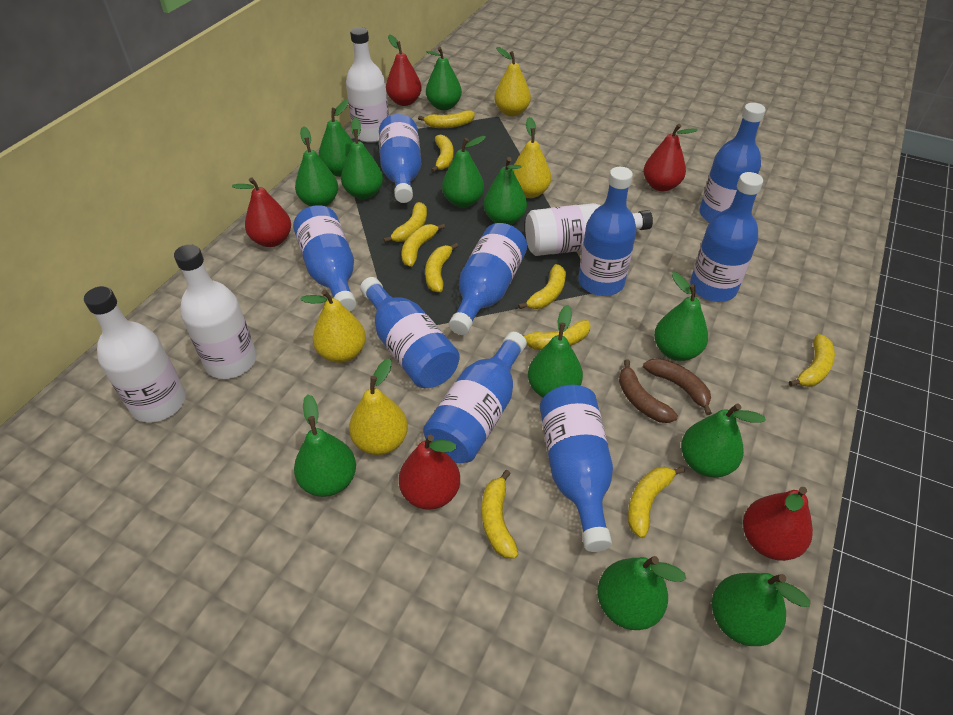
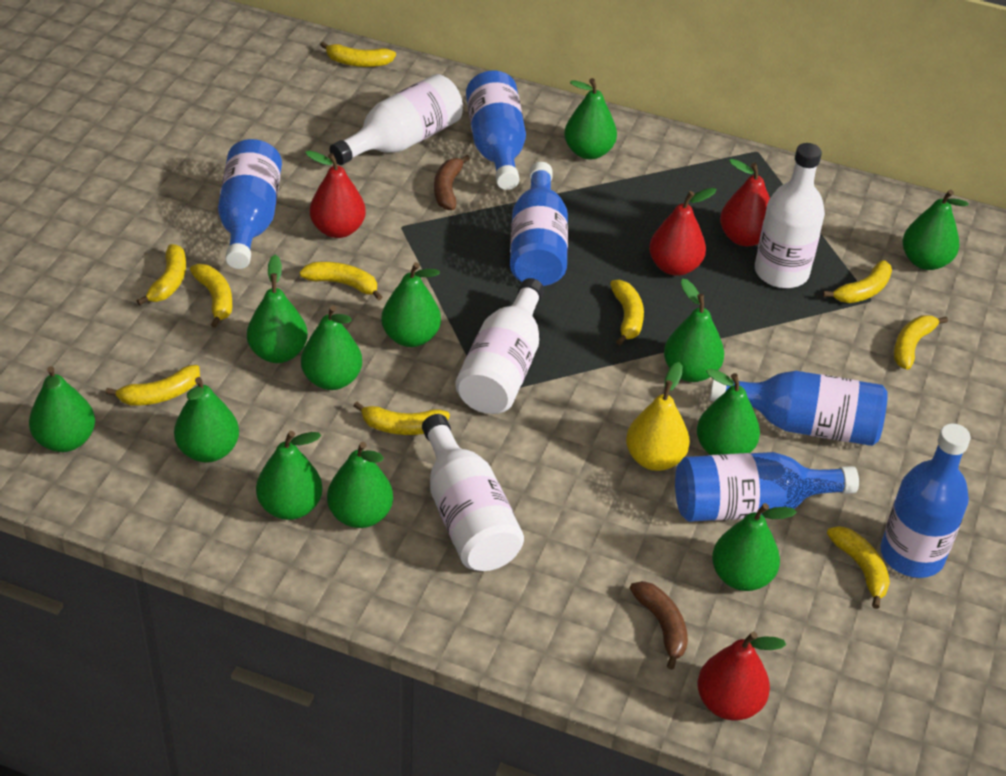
blue bottle: 9 -> 6
red pear: 5 -> 4
yellow pear: 4 -> 1

